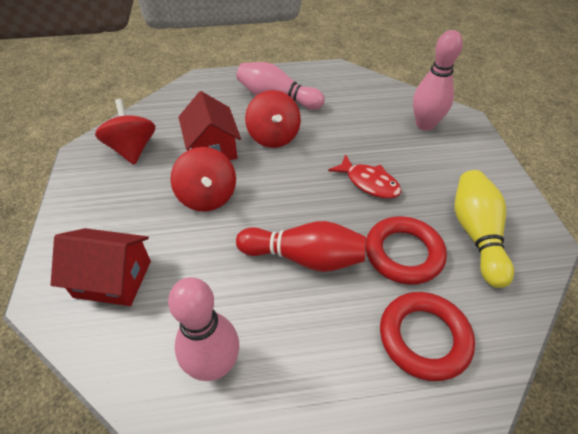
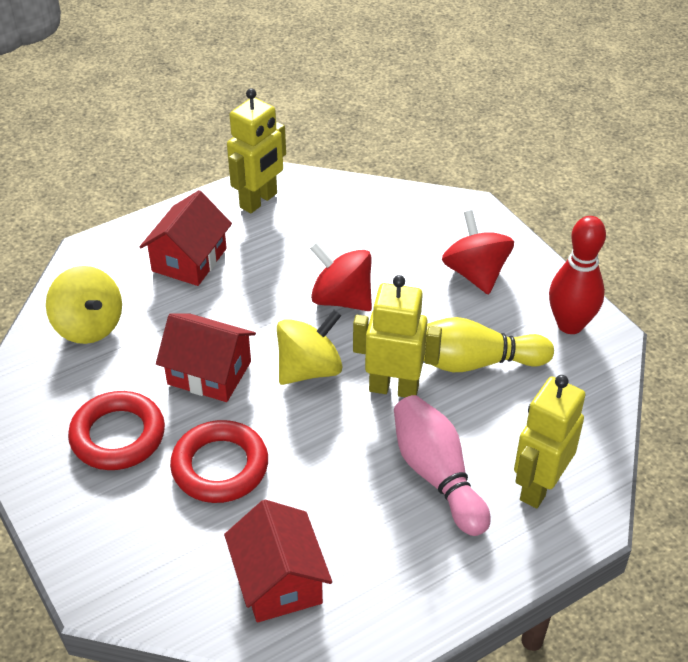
pink bowling pin: 3 -> 1
red fish: 1 -> 0
red house: 2 -> 3
red spinning top: 3 -> 2
yellow robot: 0 -> 3
yellow spinning top: 0 -> 2

